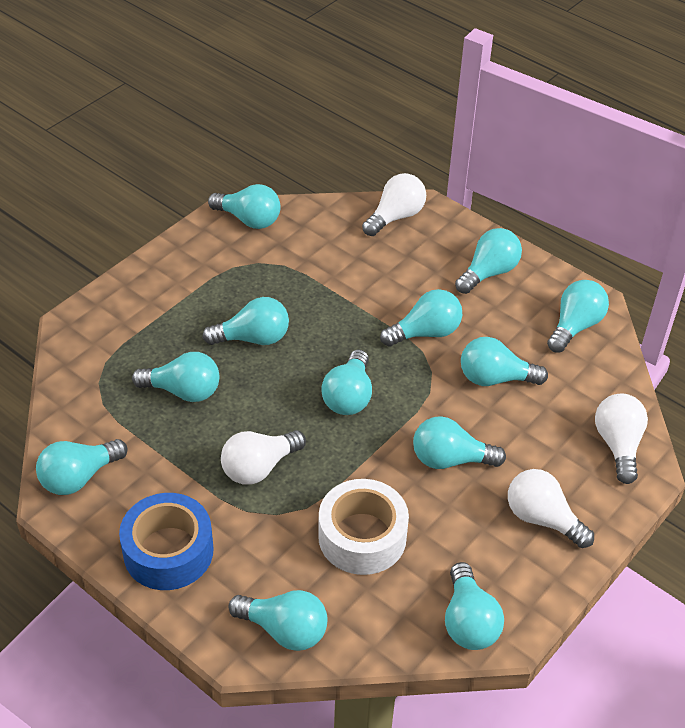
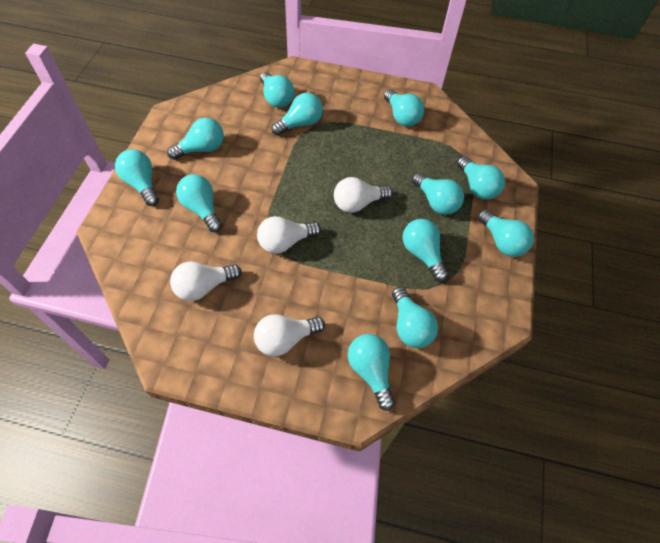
blue tape: 1 -> 0
white tape: 1 -> 0

